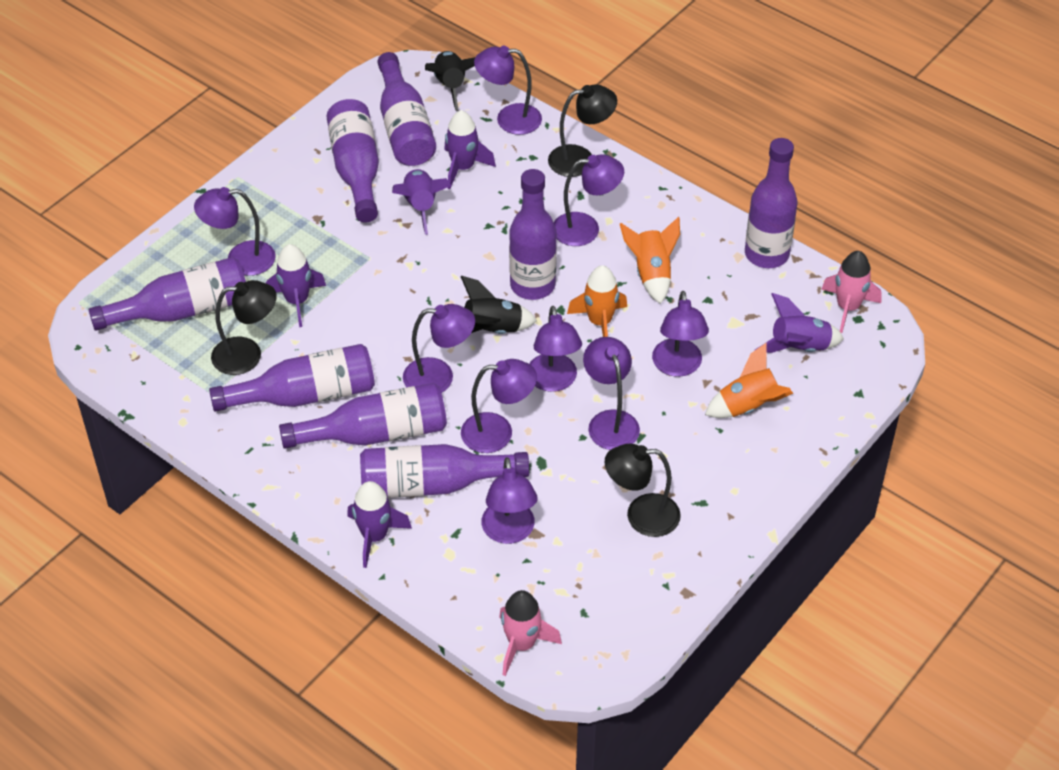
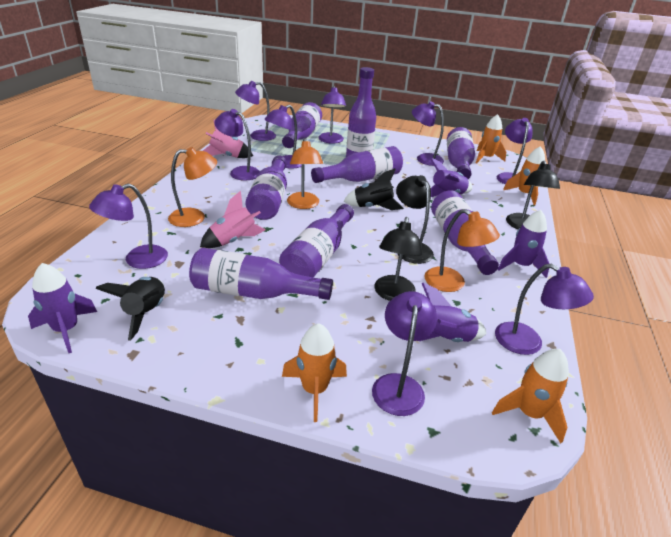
orange lamp: 0 -> 3
orange rocket: 3 -> 4
purple rocket: 5 -> 4

